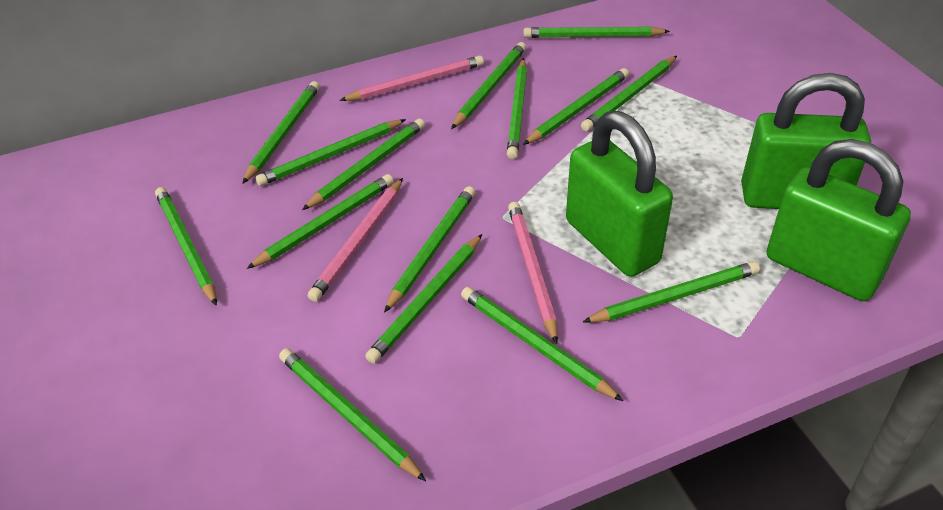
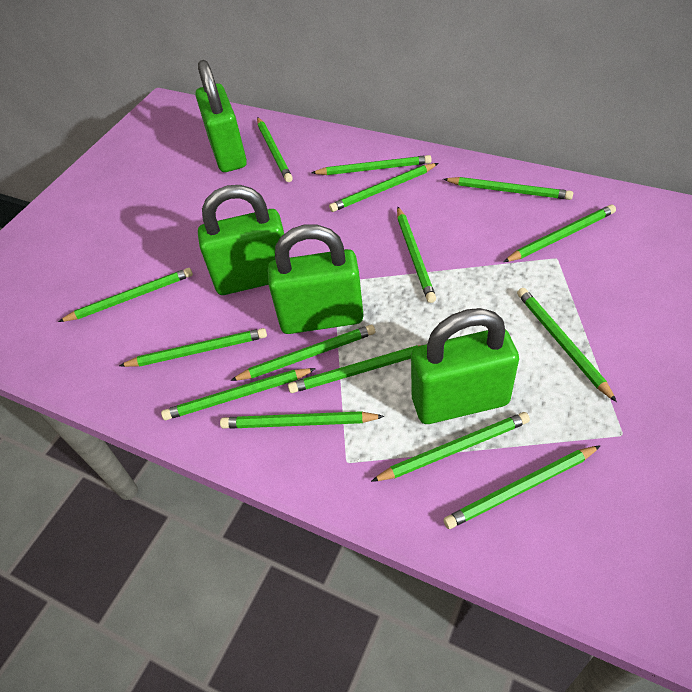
green padlock: 3 -> 4
pink pencil: 3 -> 0

